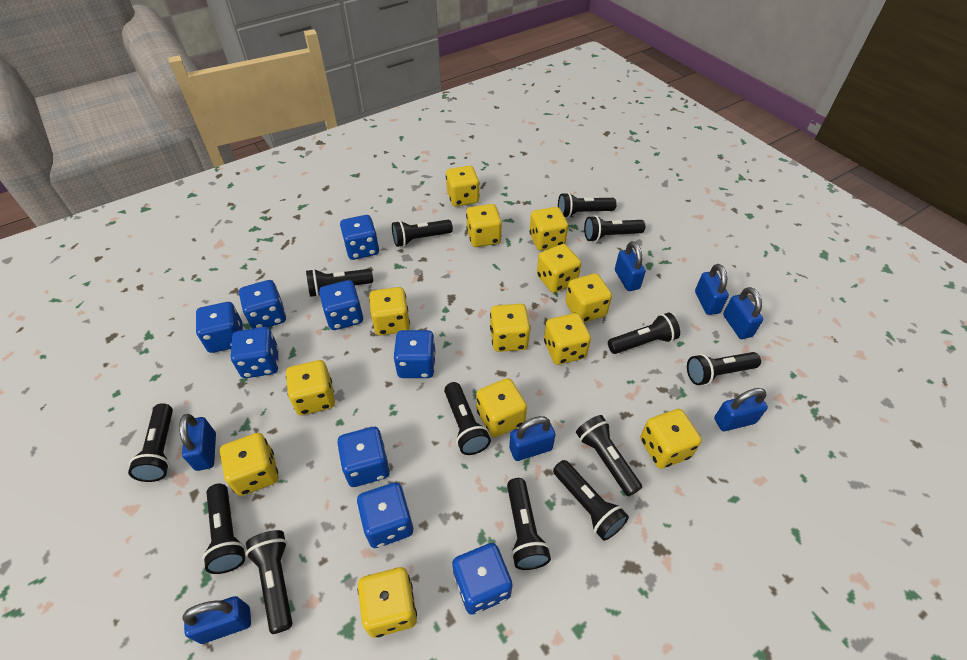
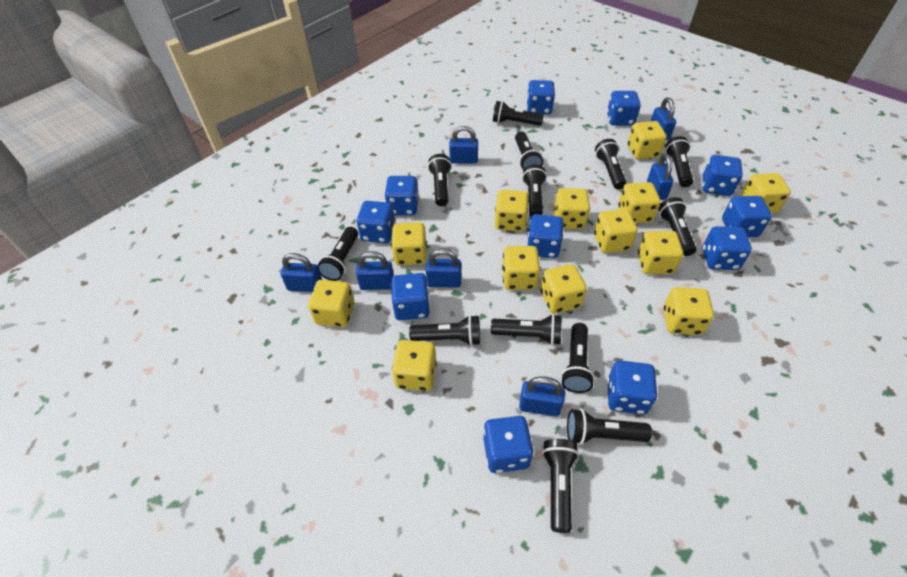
blue dice: 9 -> 11

